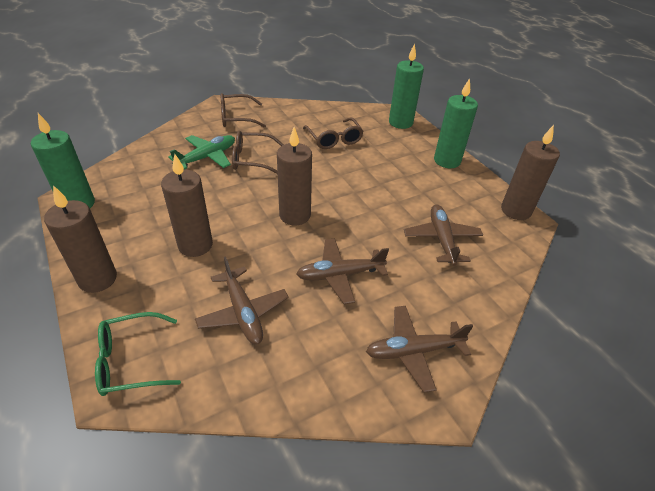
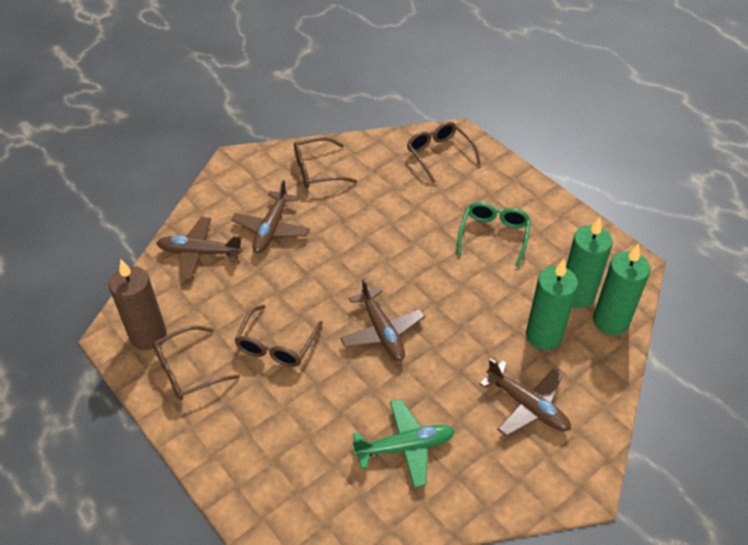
brown candle: 4 -> 1
brown glasses: 3 -> 4

